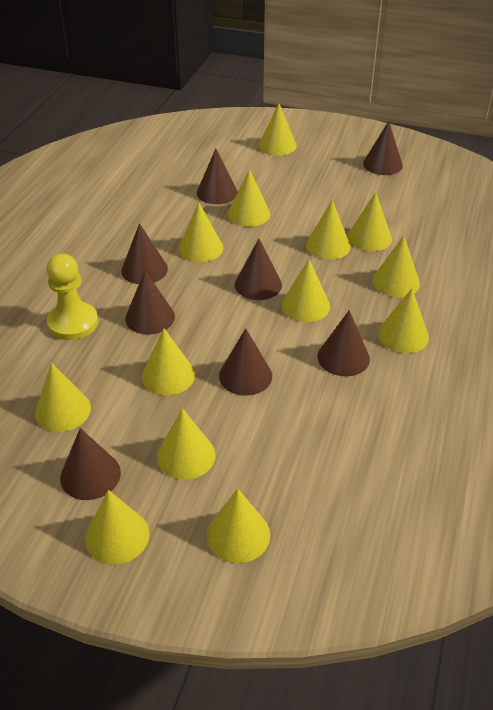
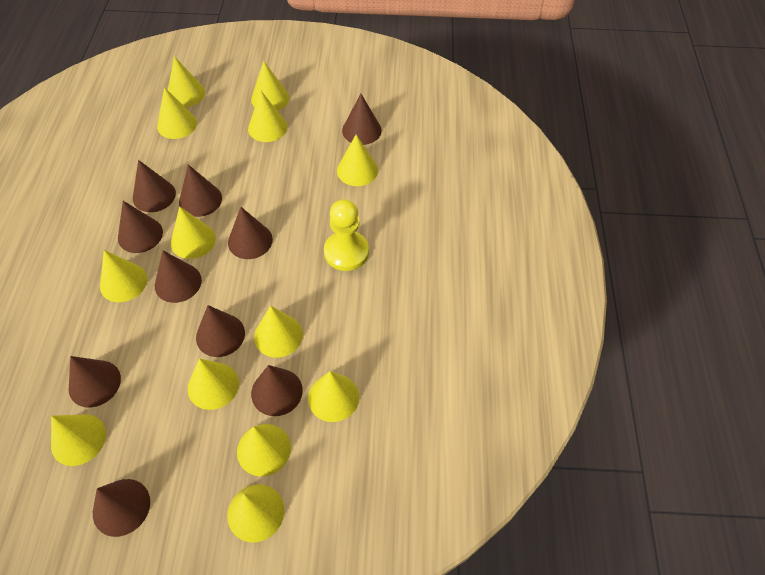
brown cone: 8 -> 10

